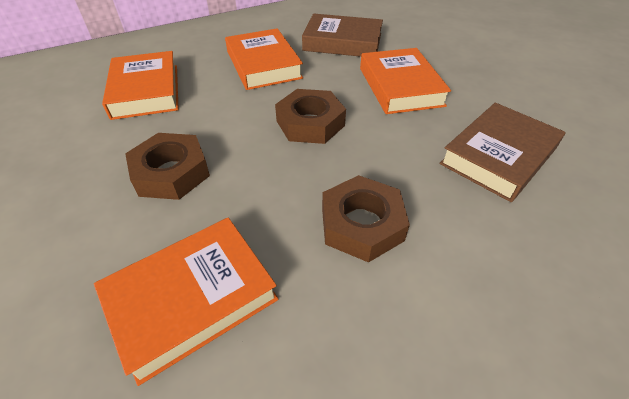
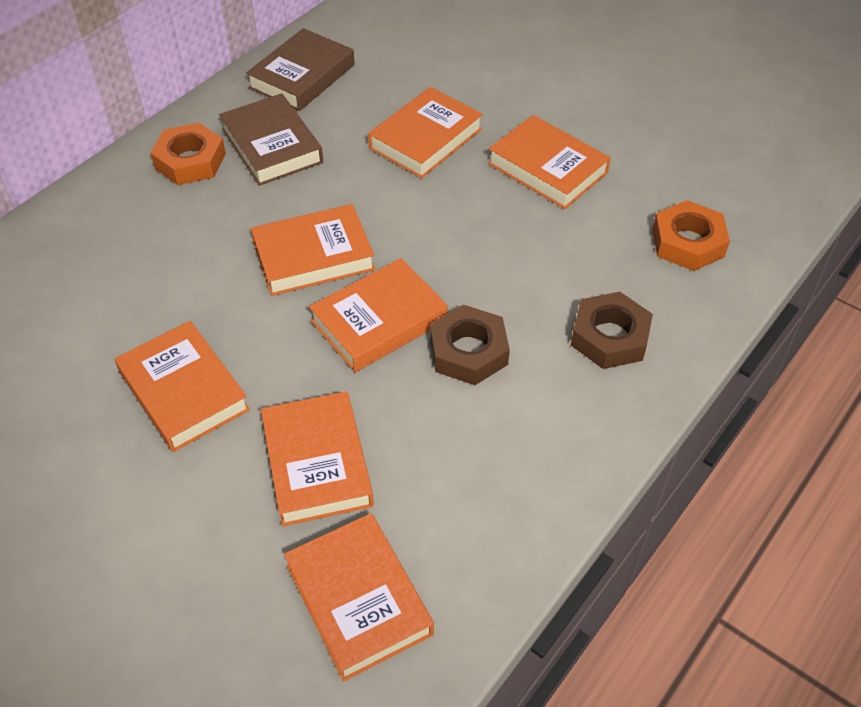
brown nut: 3 -> 2
orange book: 4 -> 7
orange nut: 0 -> 2

